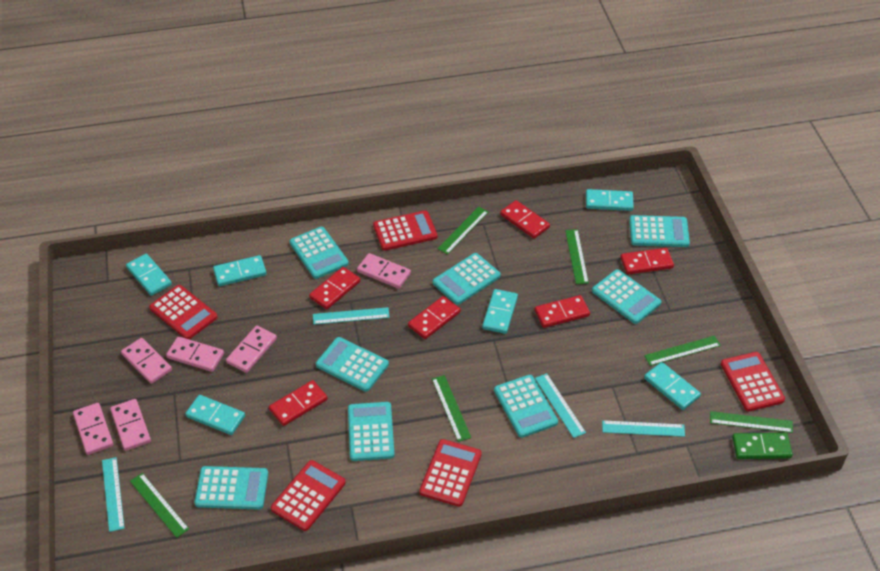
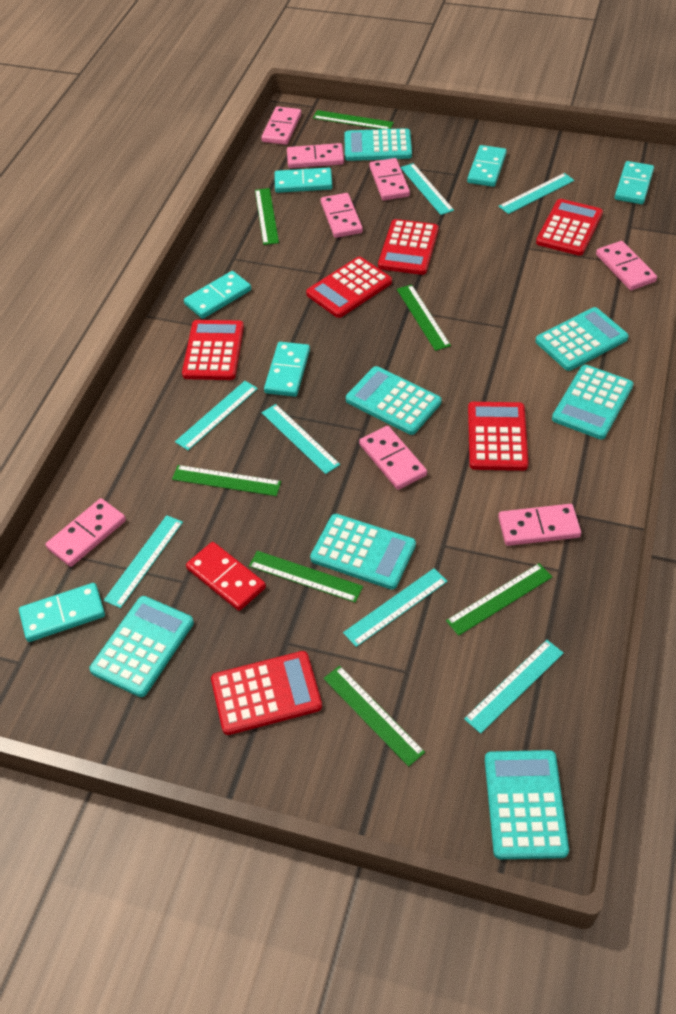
green domino: 1 -> 0
green ruler: 6 -> 7
pink domino: 6 -> 8
red calculator: 5 -> 6
red domino: 6 -> 1
turquoise calculator: 8 -> 7
turquoise ruler: 4 -> 7

